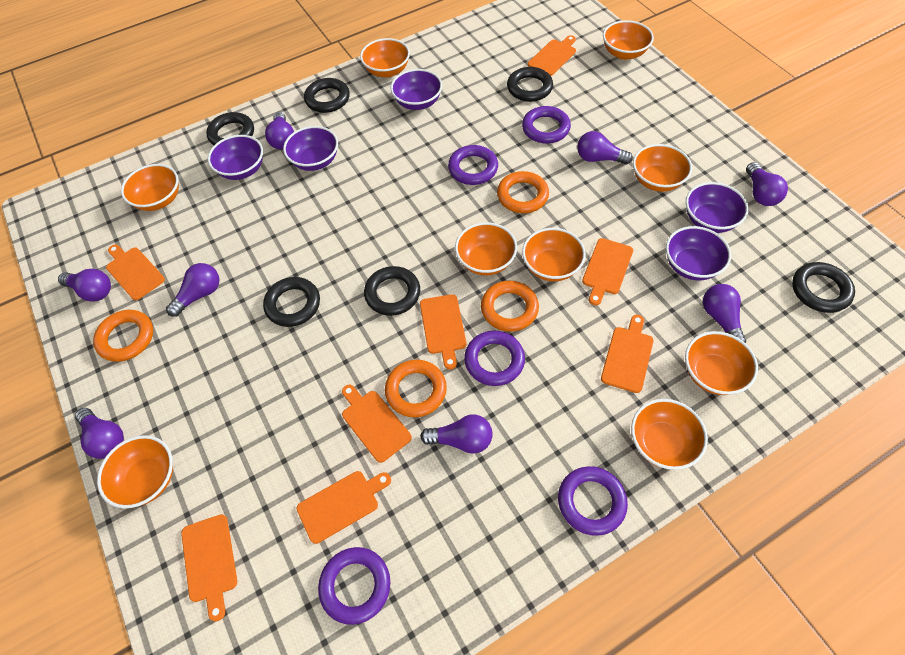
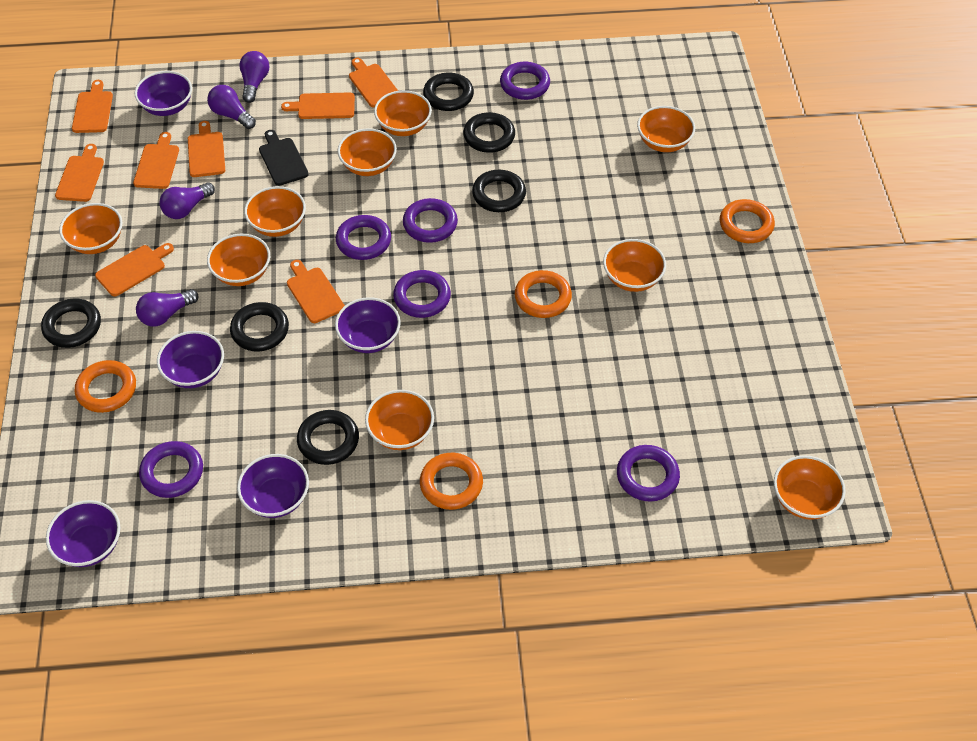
black cutting board: 0 -> 1
purple light bulb: 8 -> 4
purple ring: 5 -> 6

